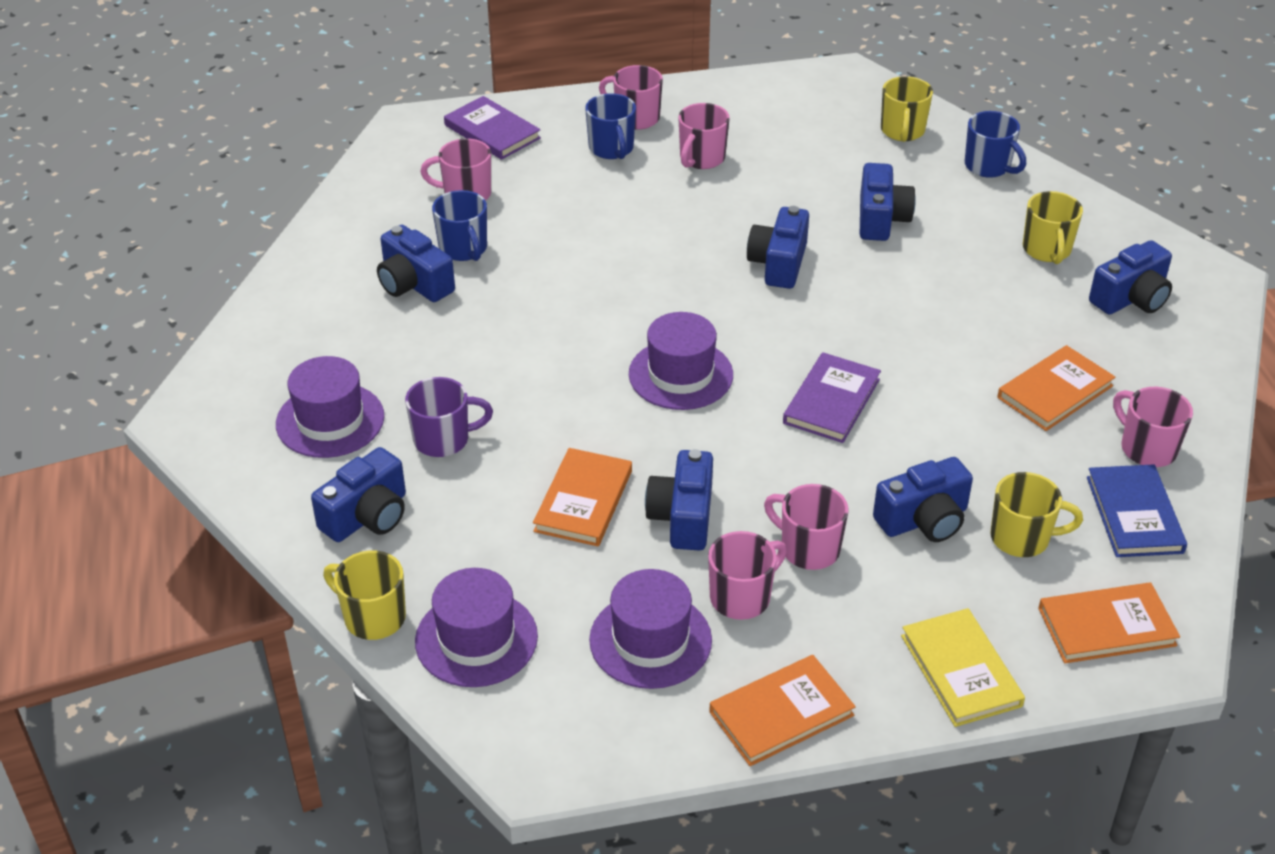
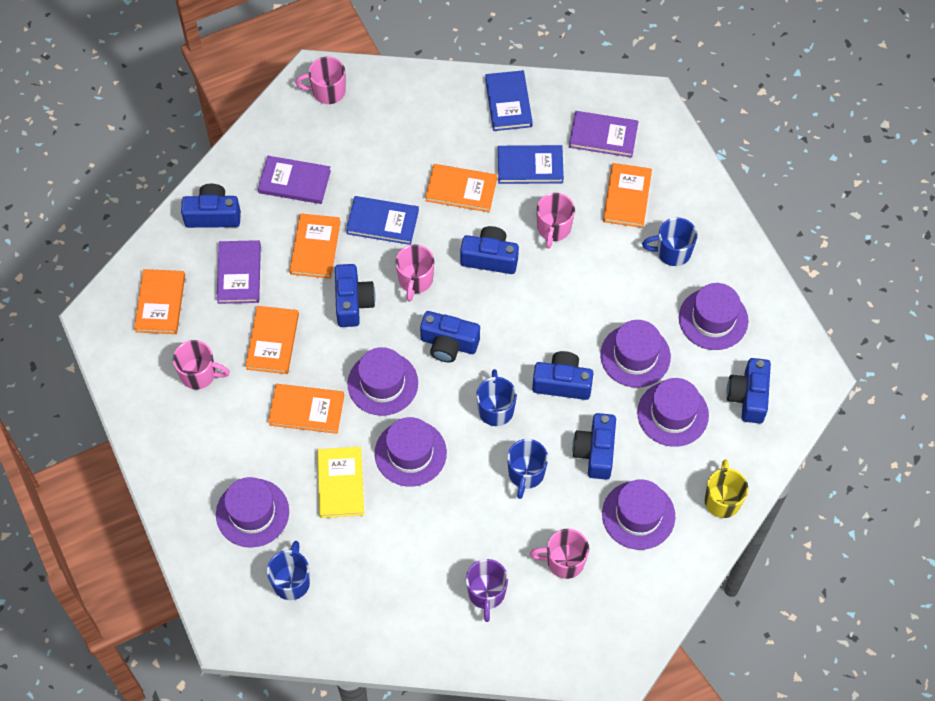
blue book: 1 -> 3
blue mug: 3 -> 4
orange book: 4 -> 6
pink mug: 6 -> 5
purple book: 2 -> 3
purple hat: 4 -> 7
yellow mug: 4 -> 1

